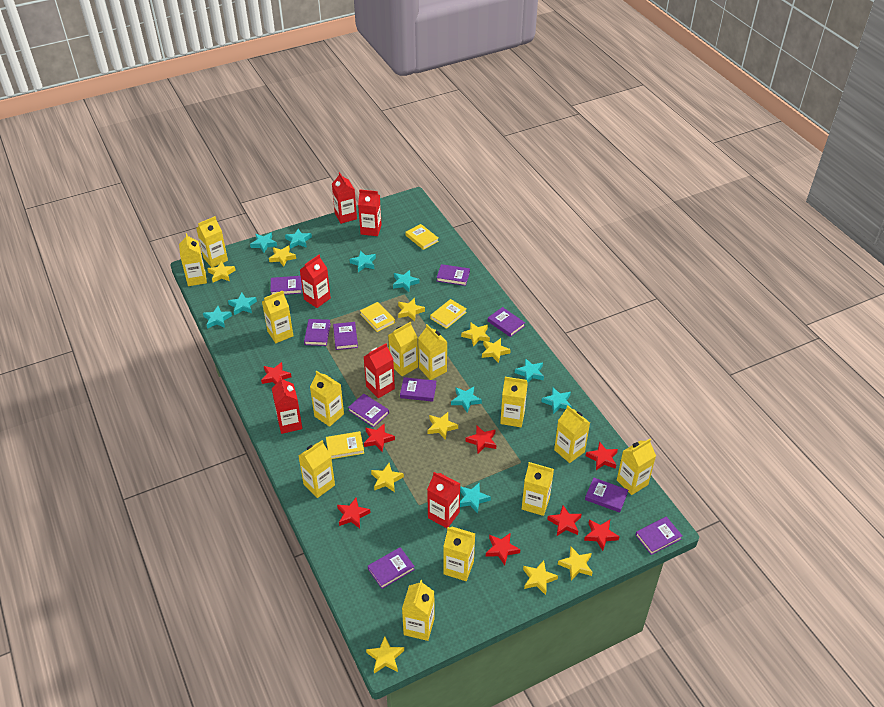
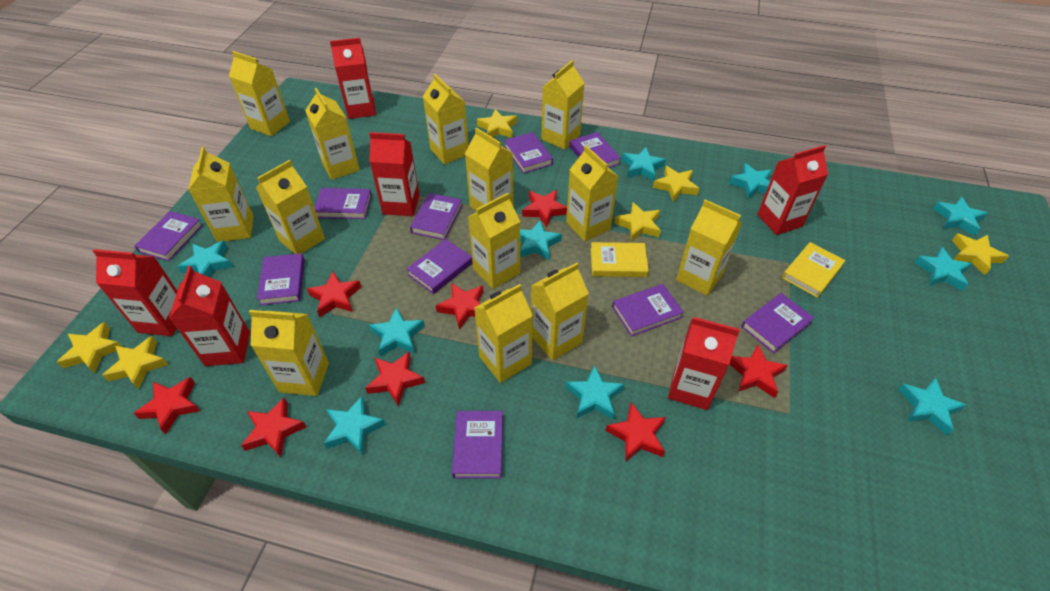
yellow book: 4 -> 2
yellow star: 10 -> 6

